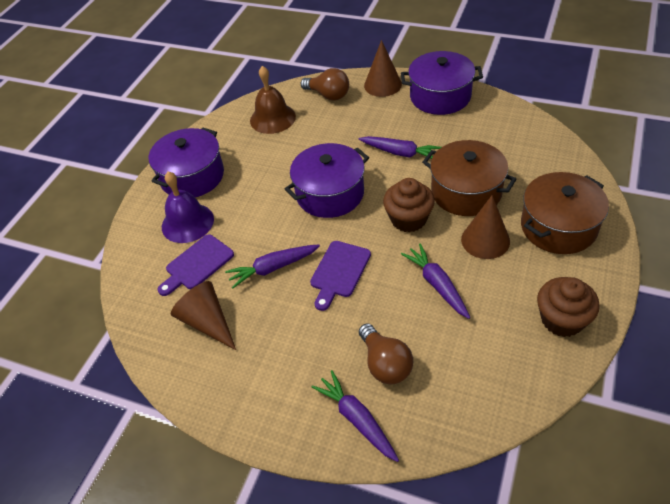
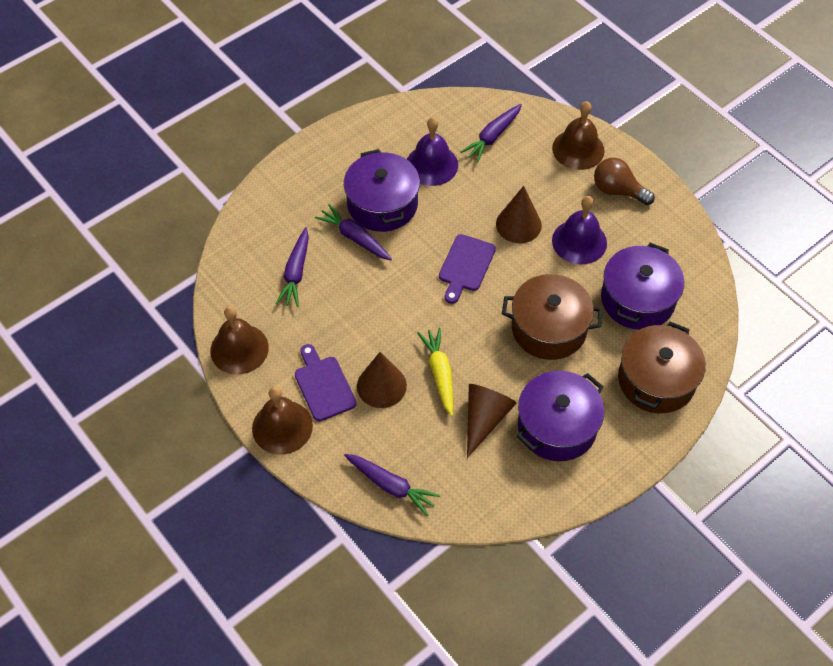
brown bell: 1 -> 3
brown cupcake: 2 -> 0
brown light bulb: 2 -> 1
purple bell: 1 -> 2
yellow carrot: 0 -> 1

